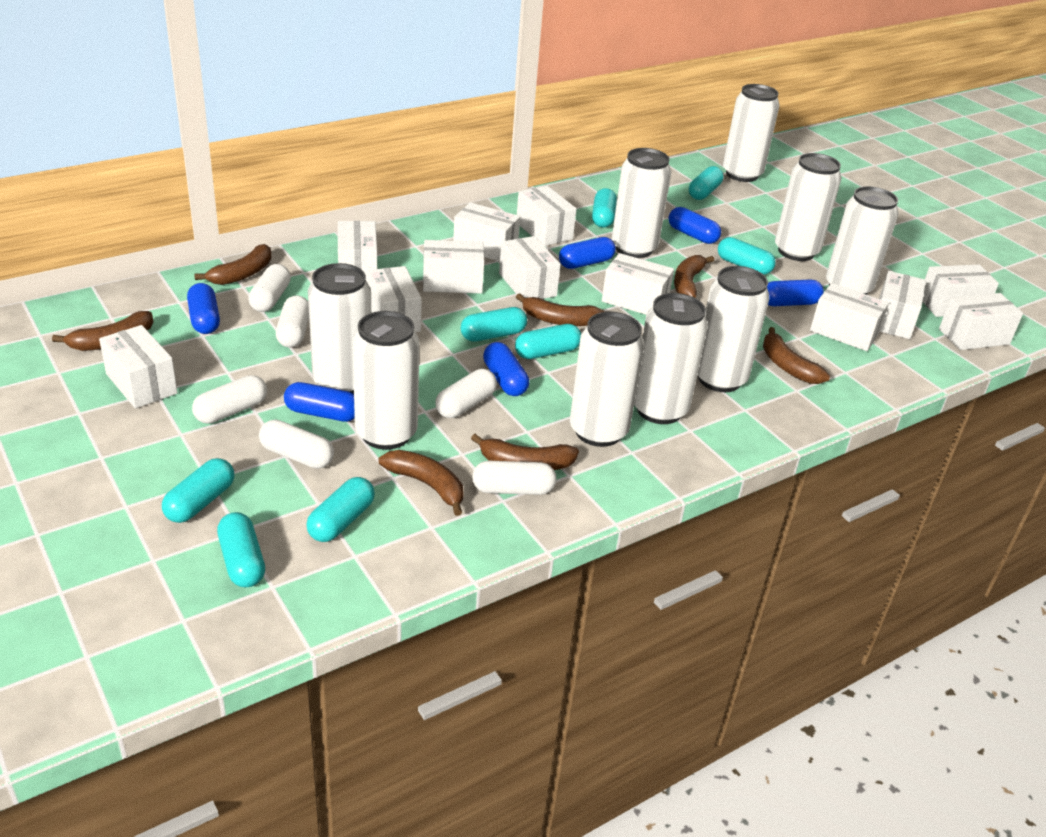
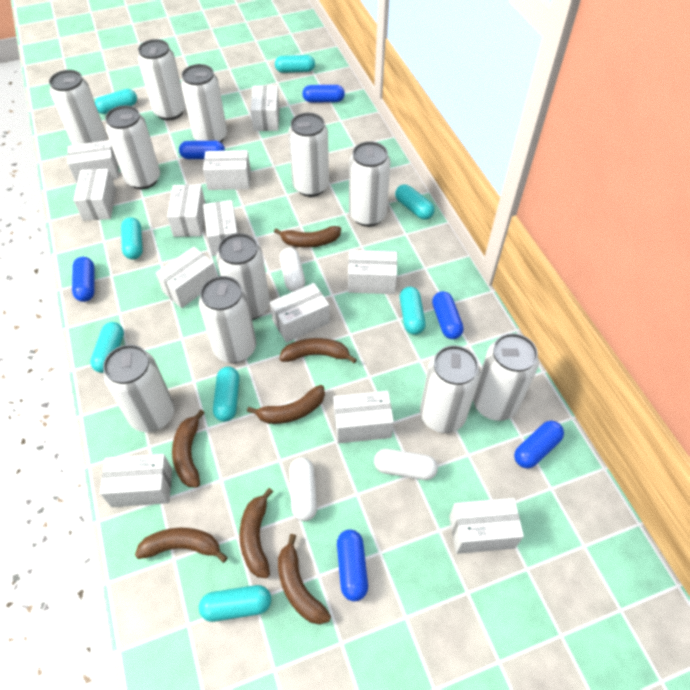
white can: 9 -> 11
white capsule: 6 -> 3

